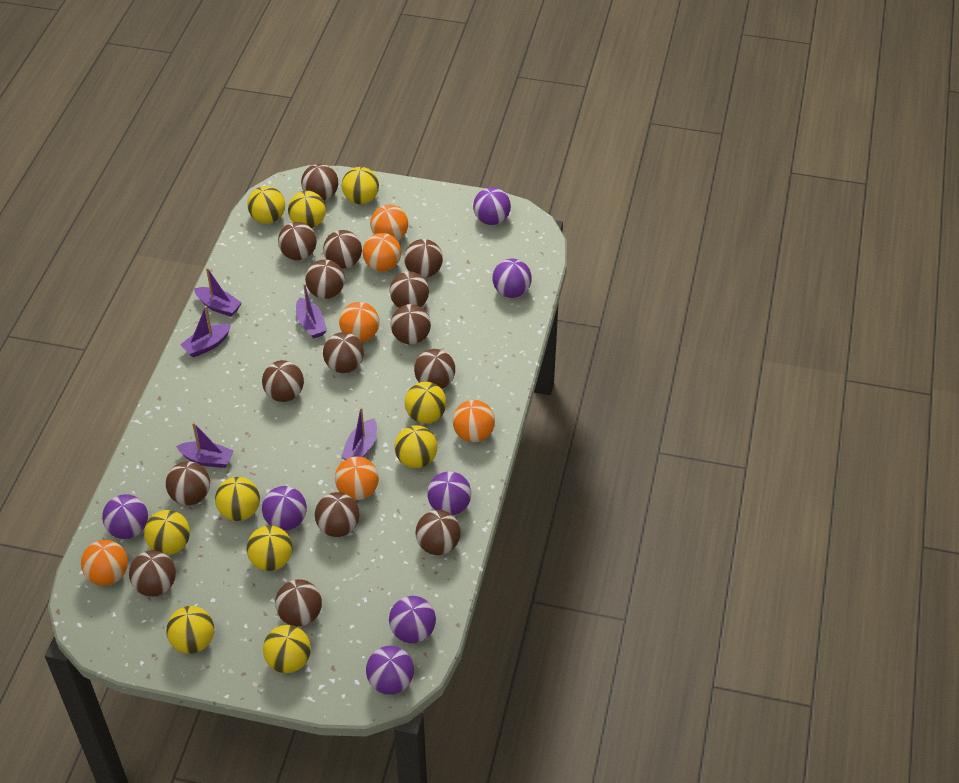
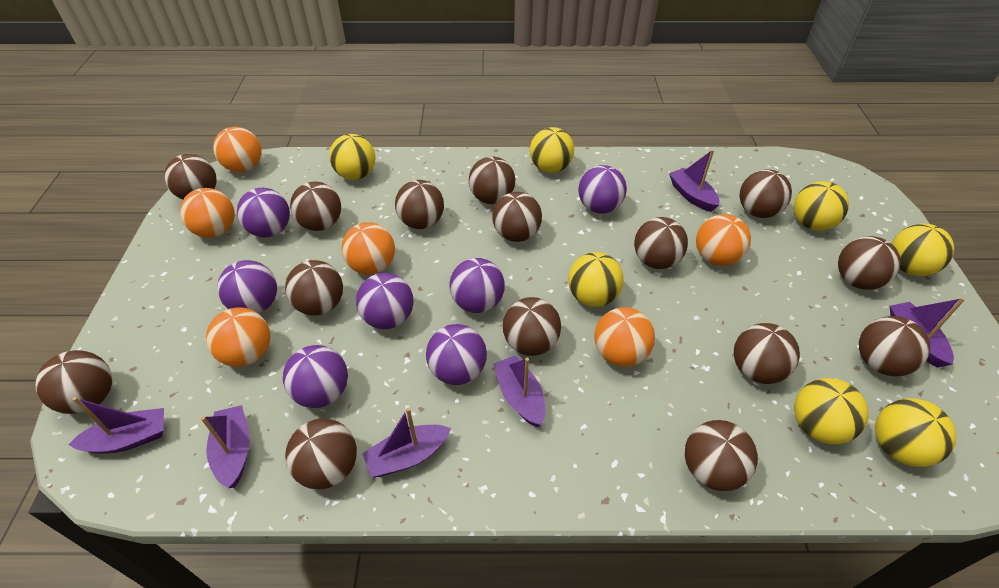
purple boat: 5 -> 6
yellow ball: 10 -> 7

